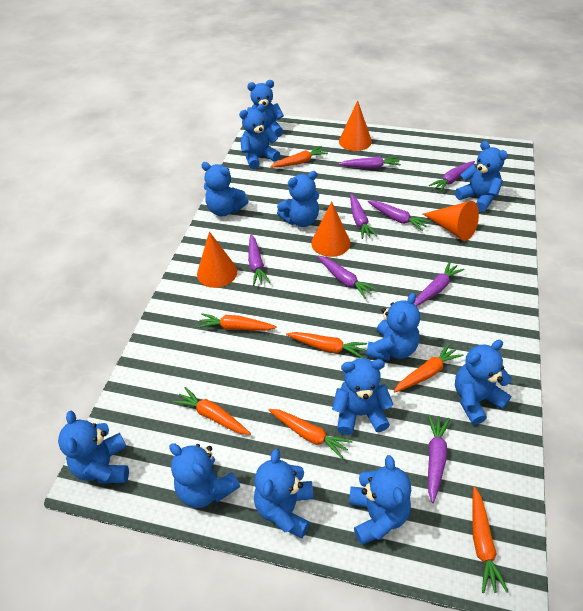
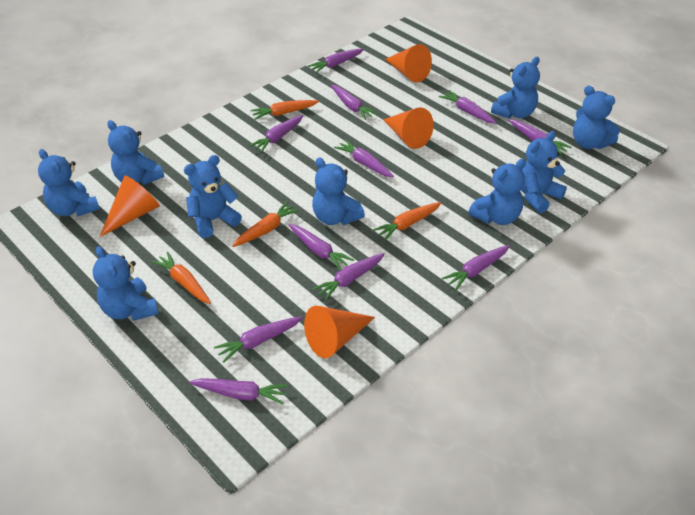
blue teddy bear: 12 -> 9
orange carrot: 7 -> 4
purple carrot: 8 -> 11

